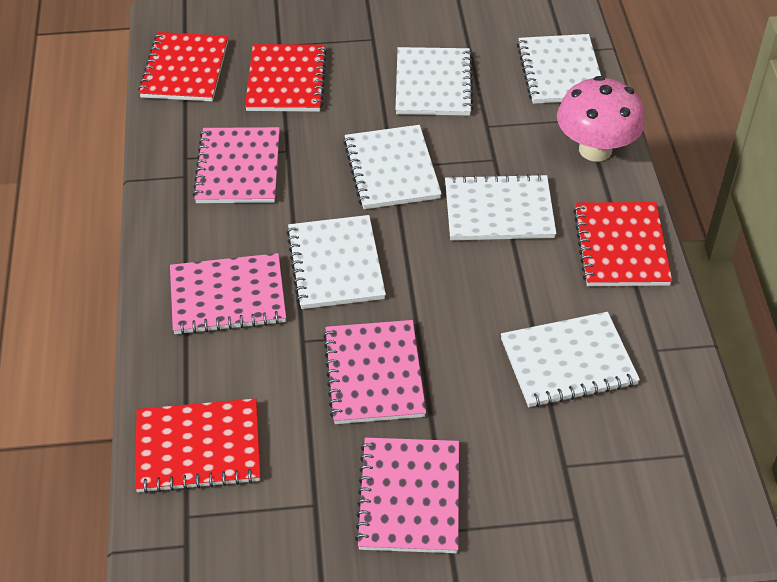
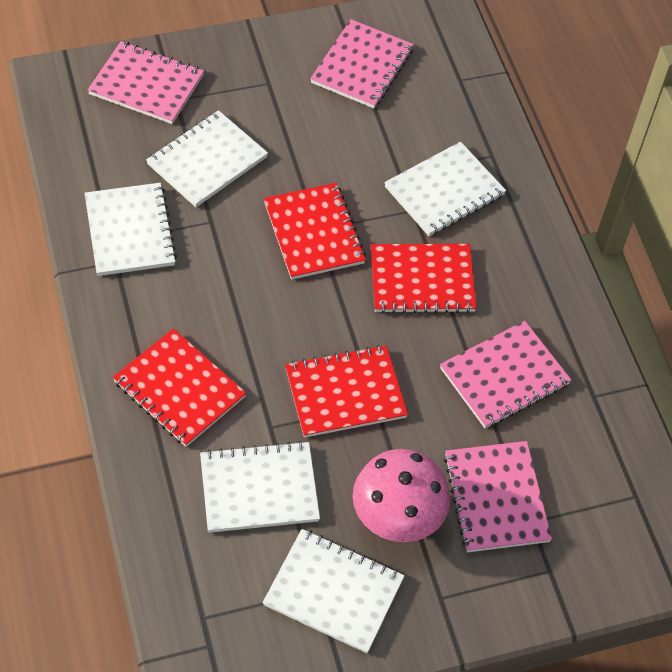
white notebook: 6 -> 5

